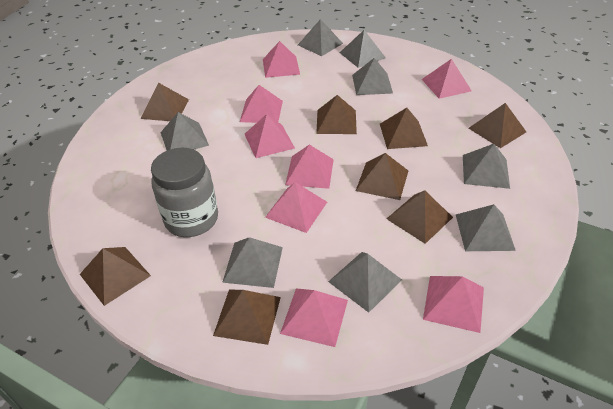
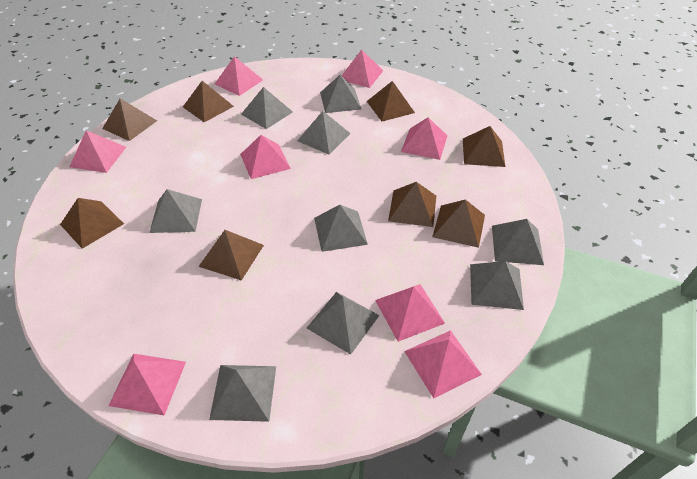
grey jar: 1 -> 0
grey pyramid: 8 -> 9

